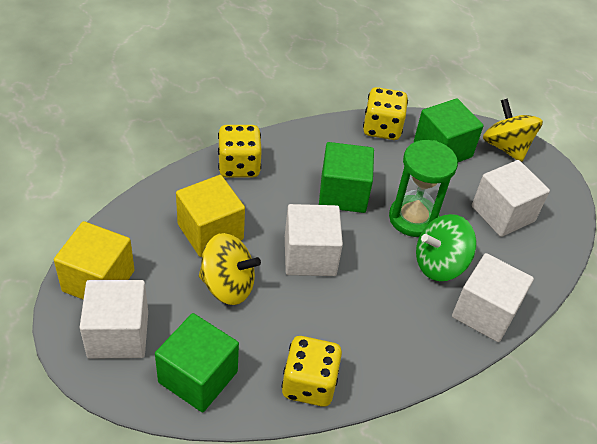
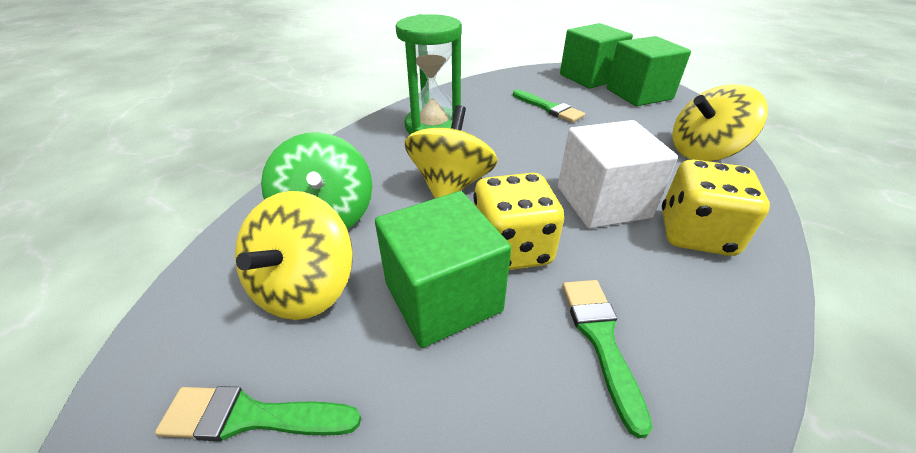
green brush: 0 -> 3
white cube: 4 -> 1
yellow cube: 2 -> 0
yellow dice: 3 -> 2
yellow spinning top: 2 -> 3

